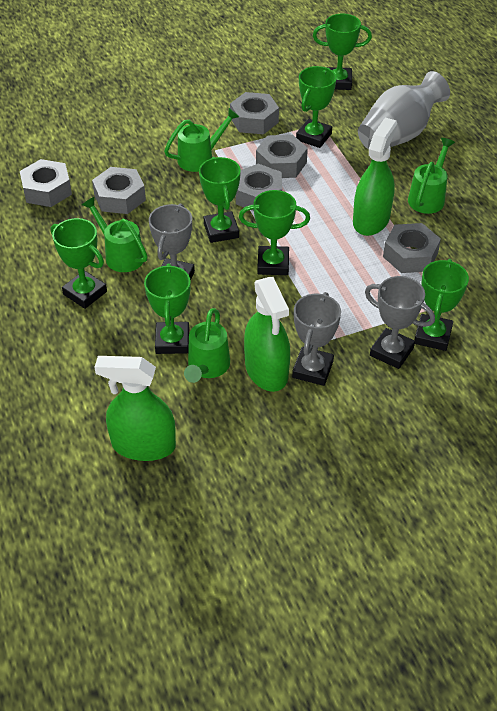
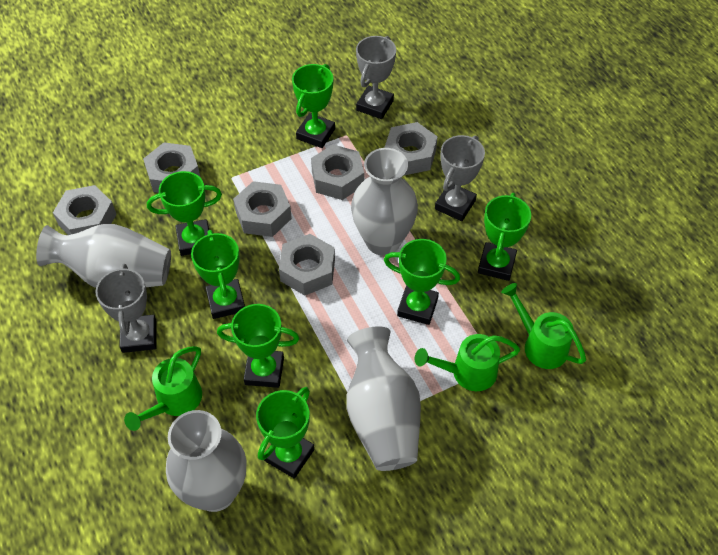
green spray bottle: 3 -> 0
green watering can: 4 -> 3
grey vase: 1 -> 4

